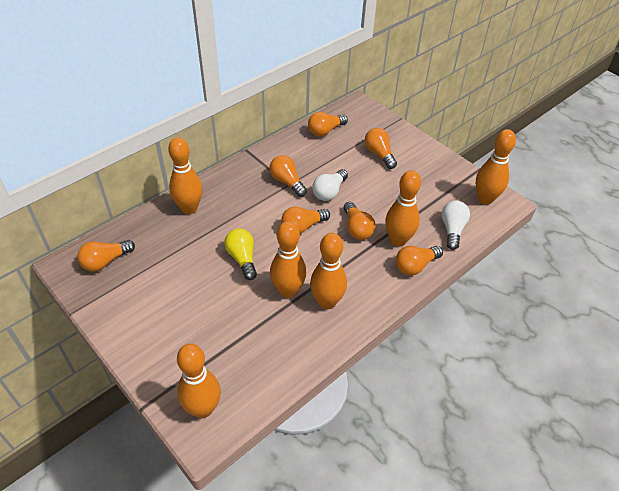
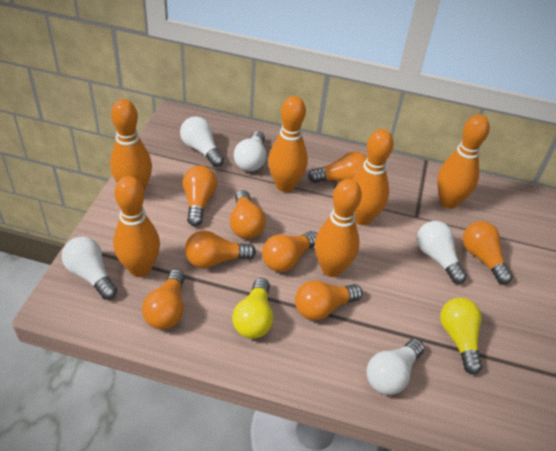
orange light bulb: 7 -> 8
white light bulb: 2 -> 5
yellow light bulb: 1 -> 2

